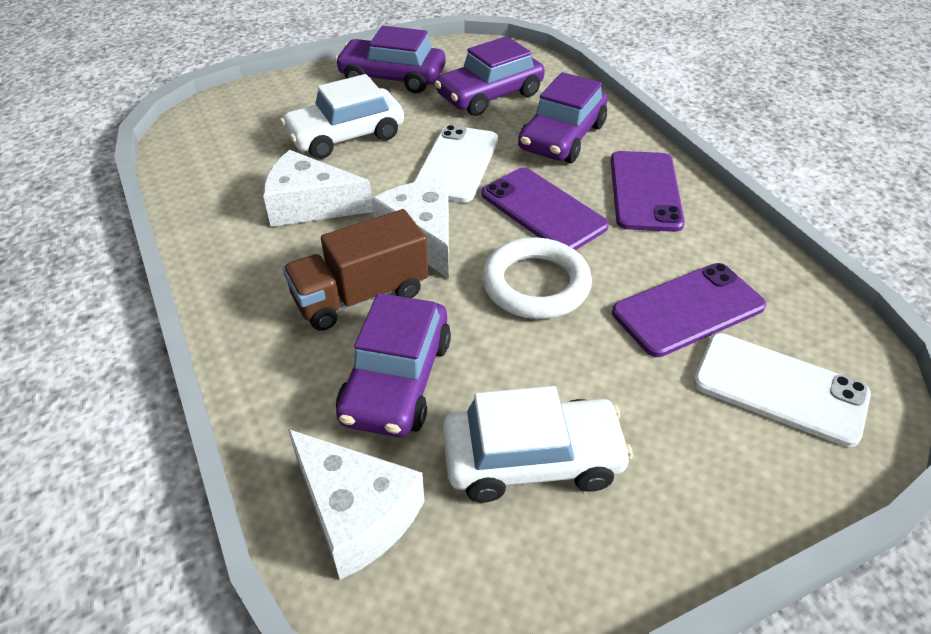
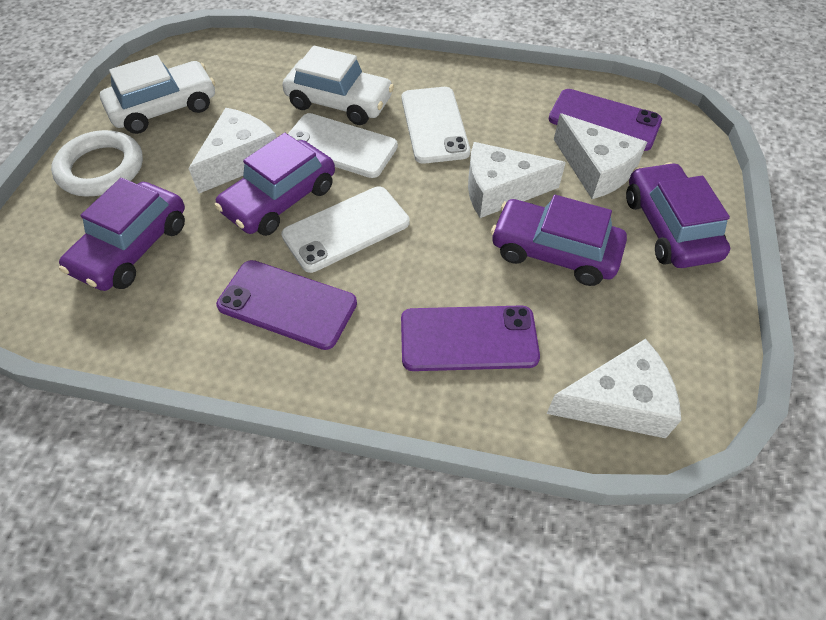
brown truck: 1 -> 0
white cheese: 3 -> 4
white phone: 2 -> 3

